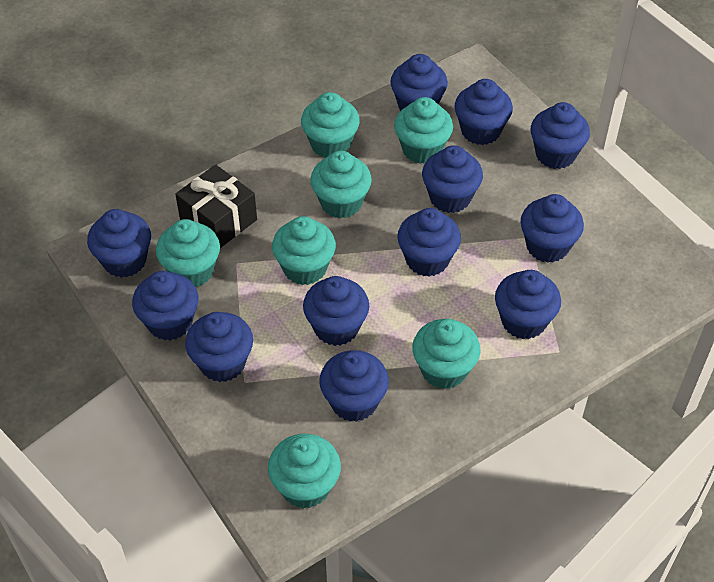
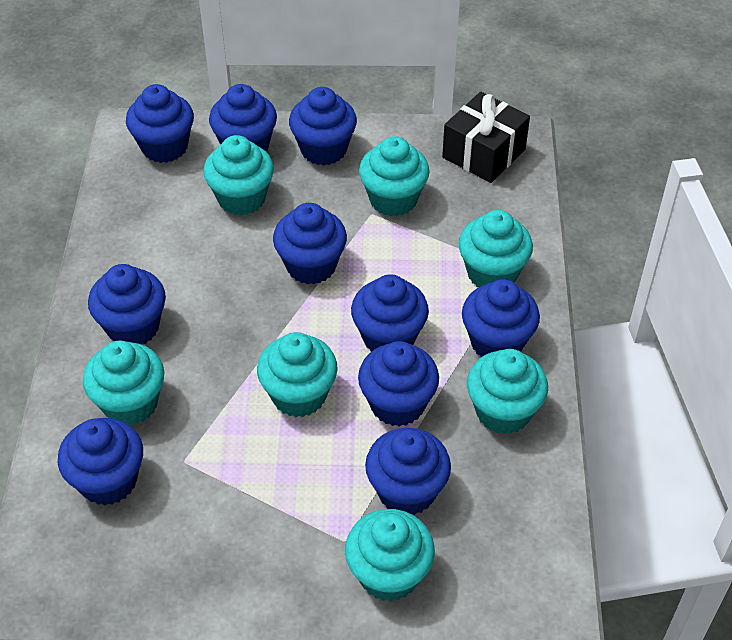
blue cupcake: 12 -> 10

